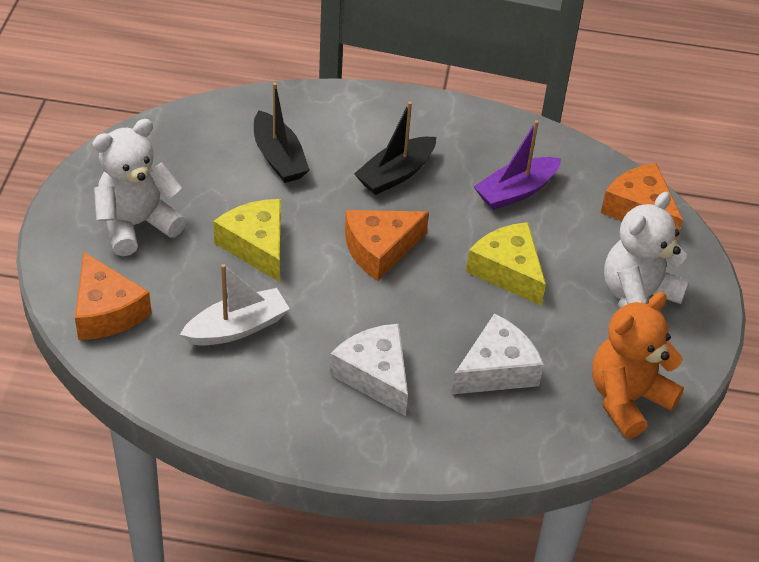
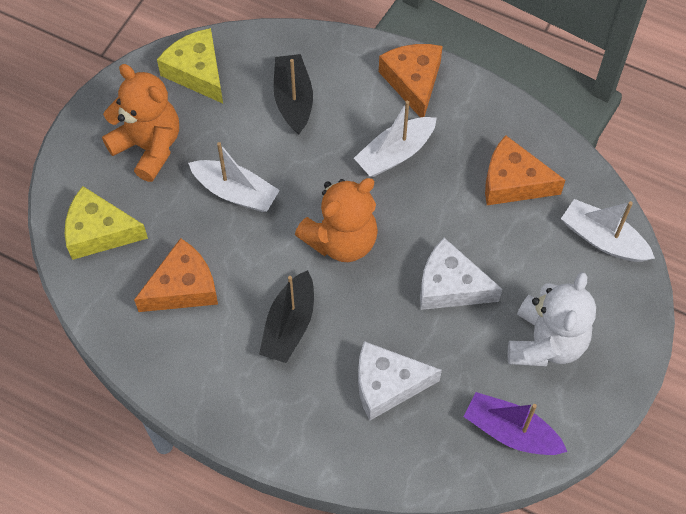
orange teddy bear: 1 -> 2
white boat: 1 -> 3
white teddy bear: 2 -> 1

